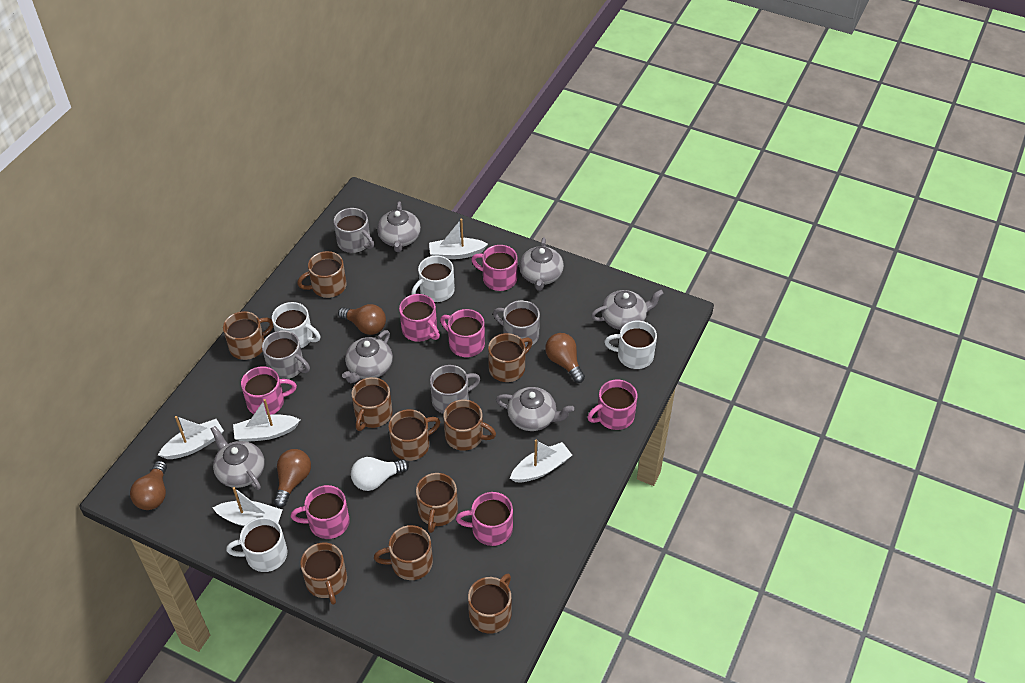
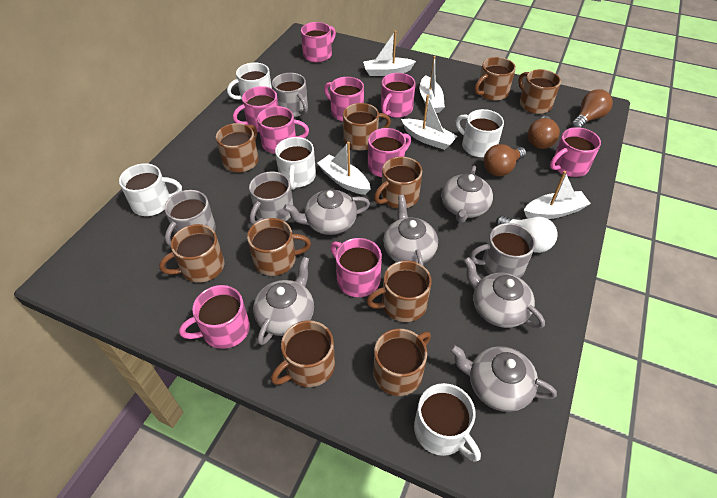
brown light bulb: 4 -> 3
pink mug: 7 -> 9
white mug: 4 -> 5

